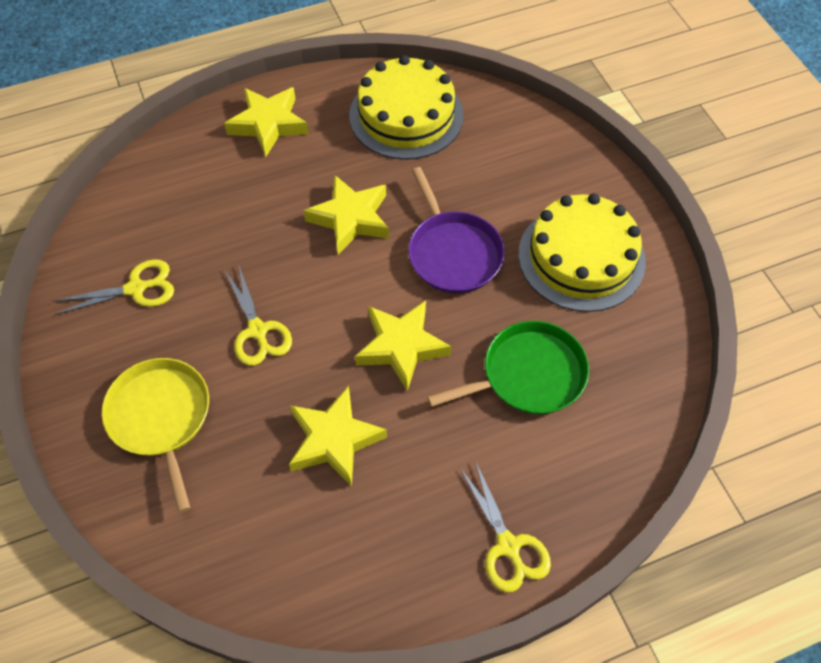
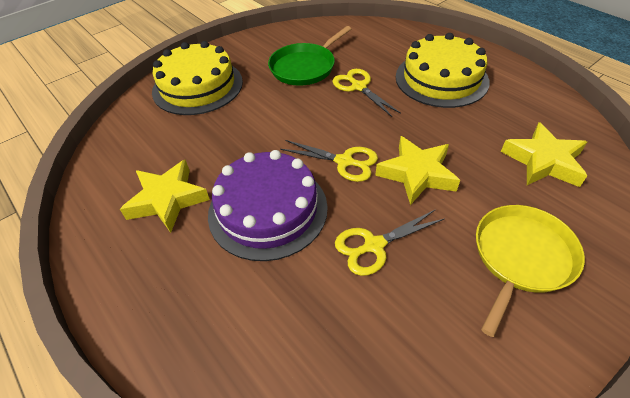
purple cake: 0 -> 1
purple pan: 1 -> 0
yellow star: 4 -> 3

